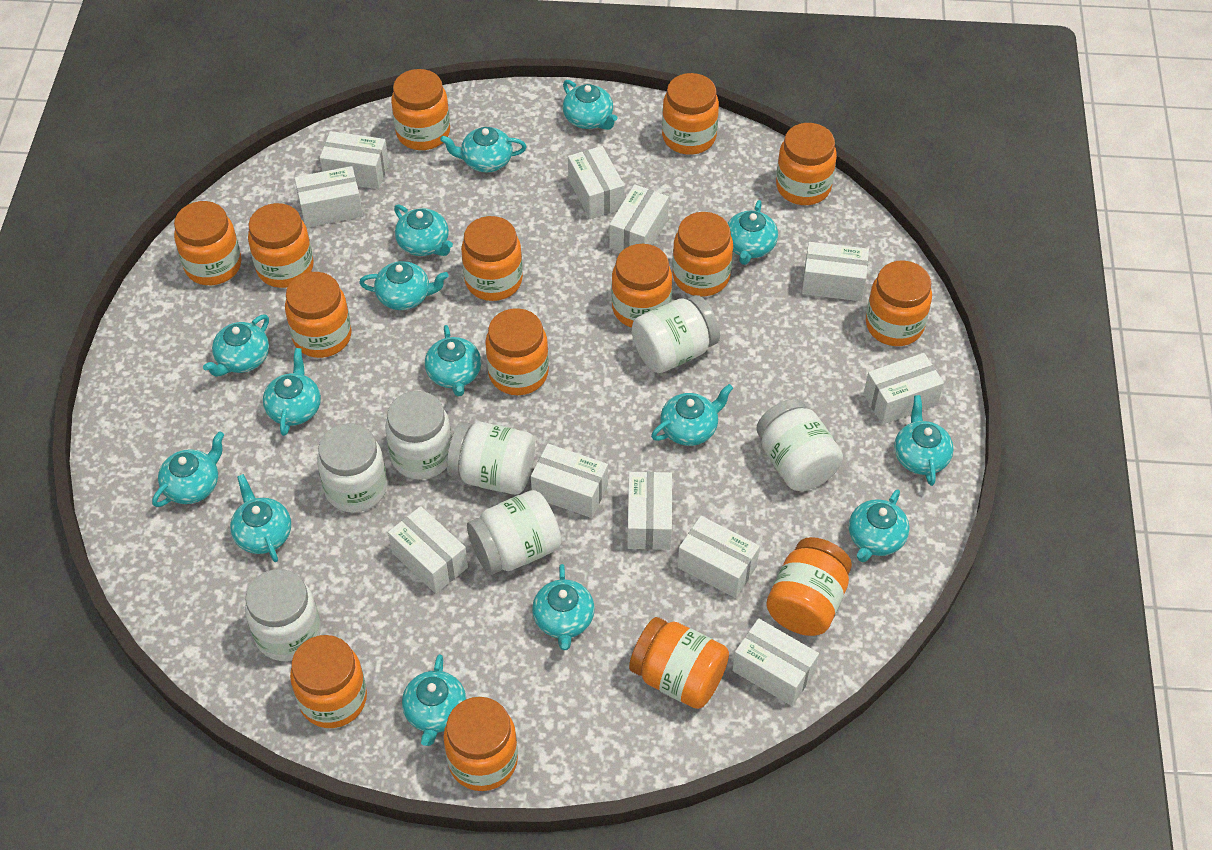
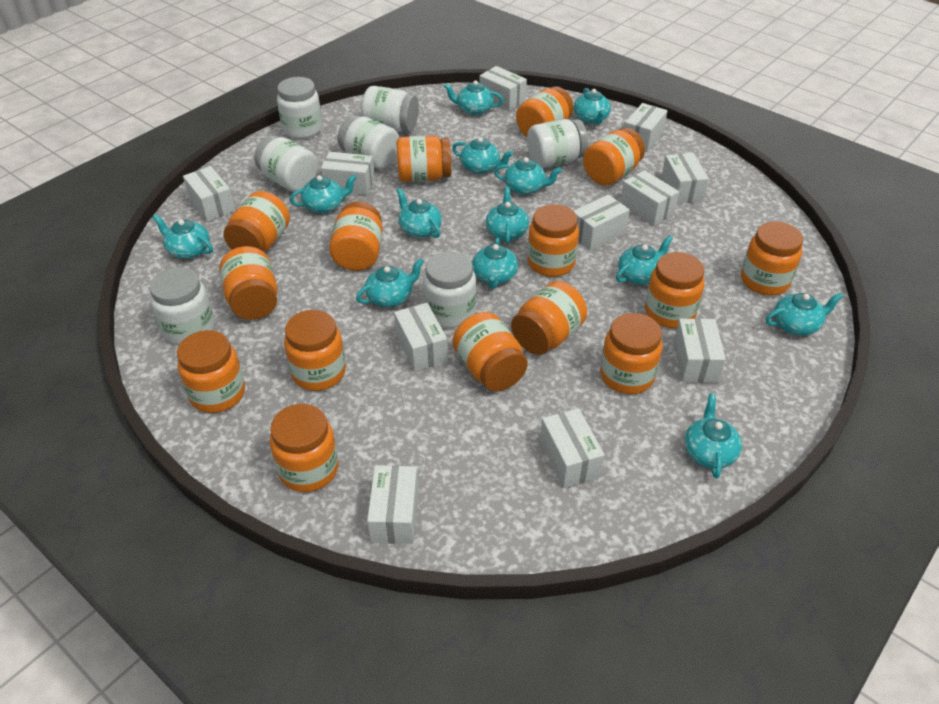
turquoise teapot: 15 -> 13

